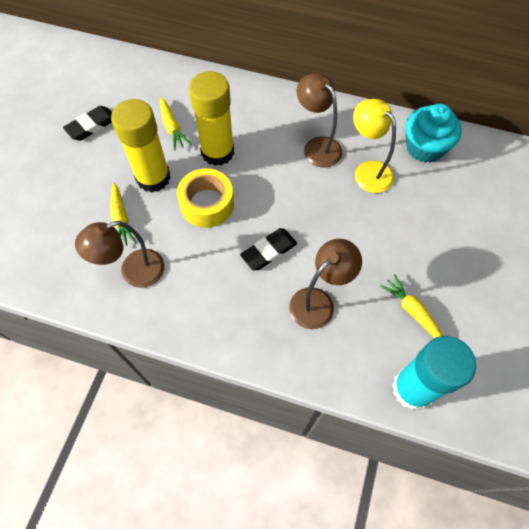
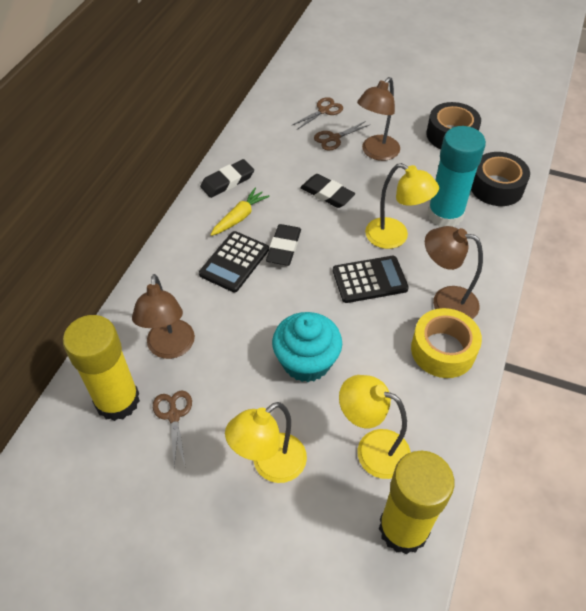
black calculator: 0 -> 2
black eraser: 2 -> 3
black tape: 0 -> 2
brown scissors: 0 -> 3
yellow carrot: 3 -> 1
yellow lamp: 1 -> 3

